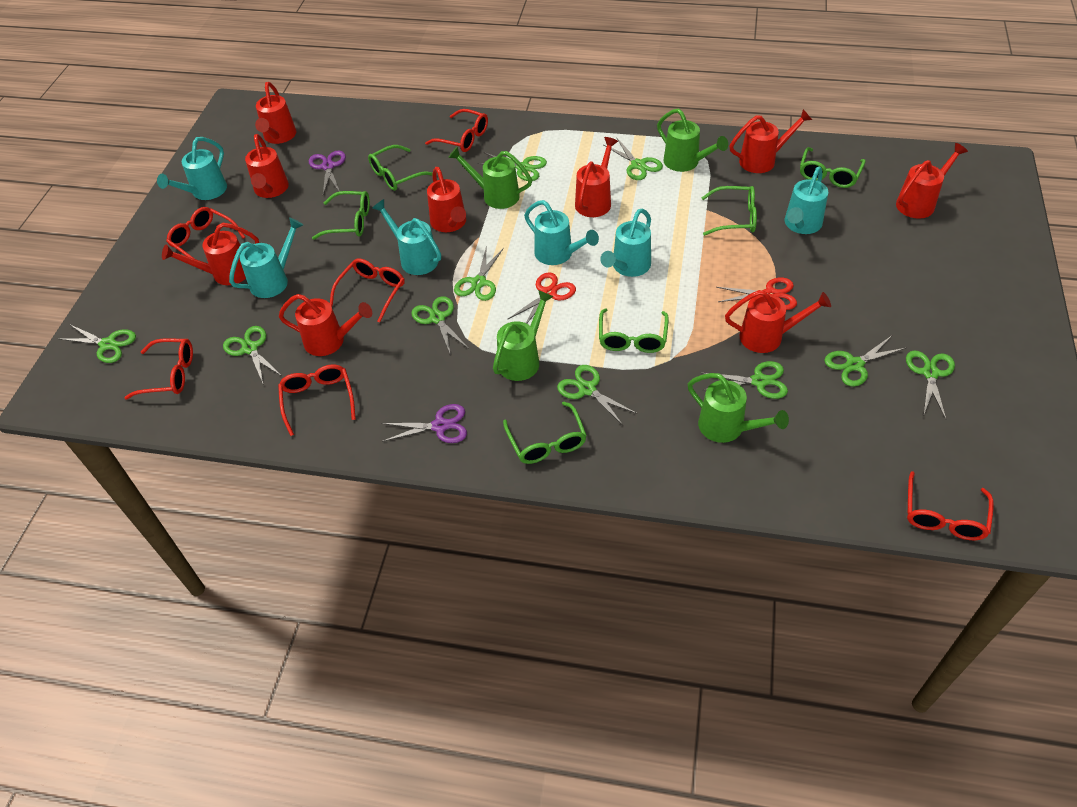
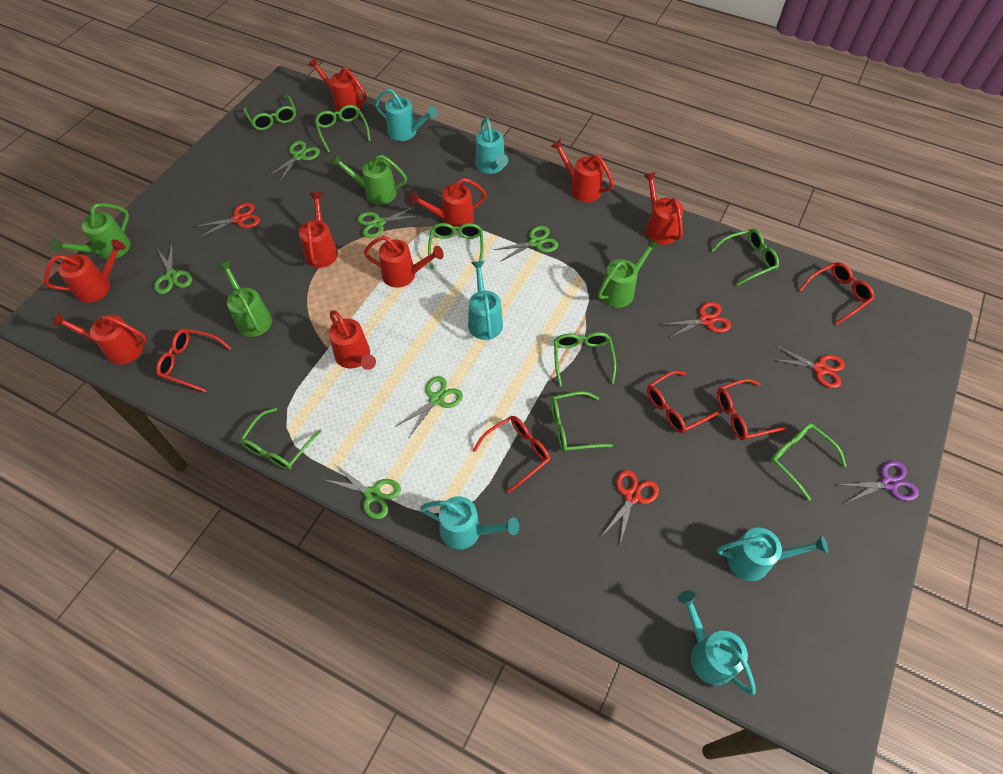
green glasses: 6 -> 8
green scissors: 10 -> 6
purple scissors: 2 -> 1
red glasses: 6 -> 5
red scissors: 2 -> 4

